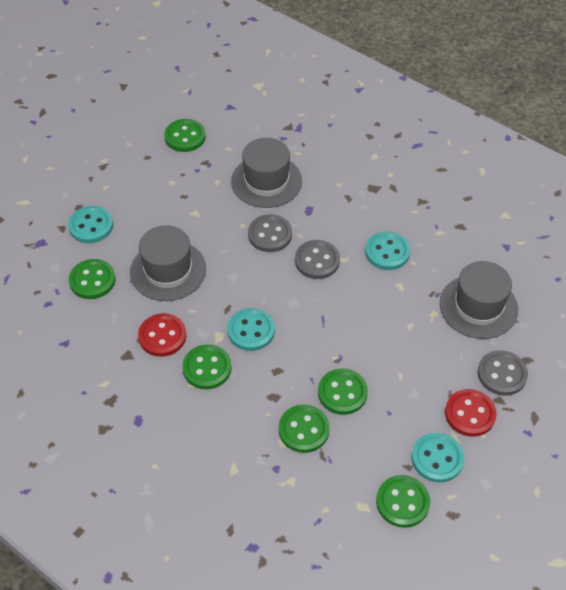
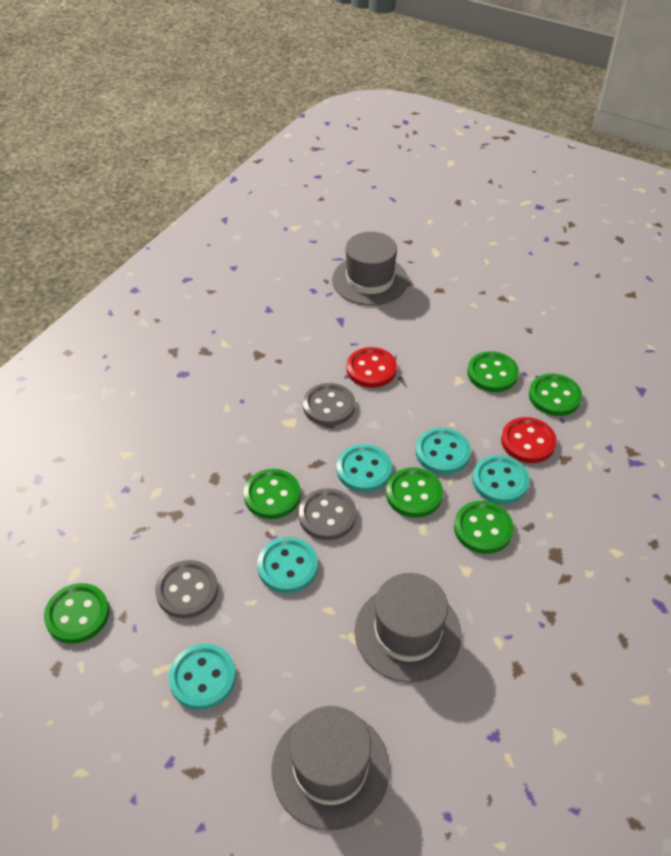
turquoise button: 4 -> 5

